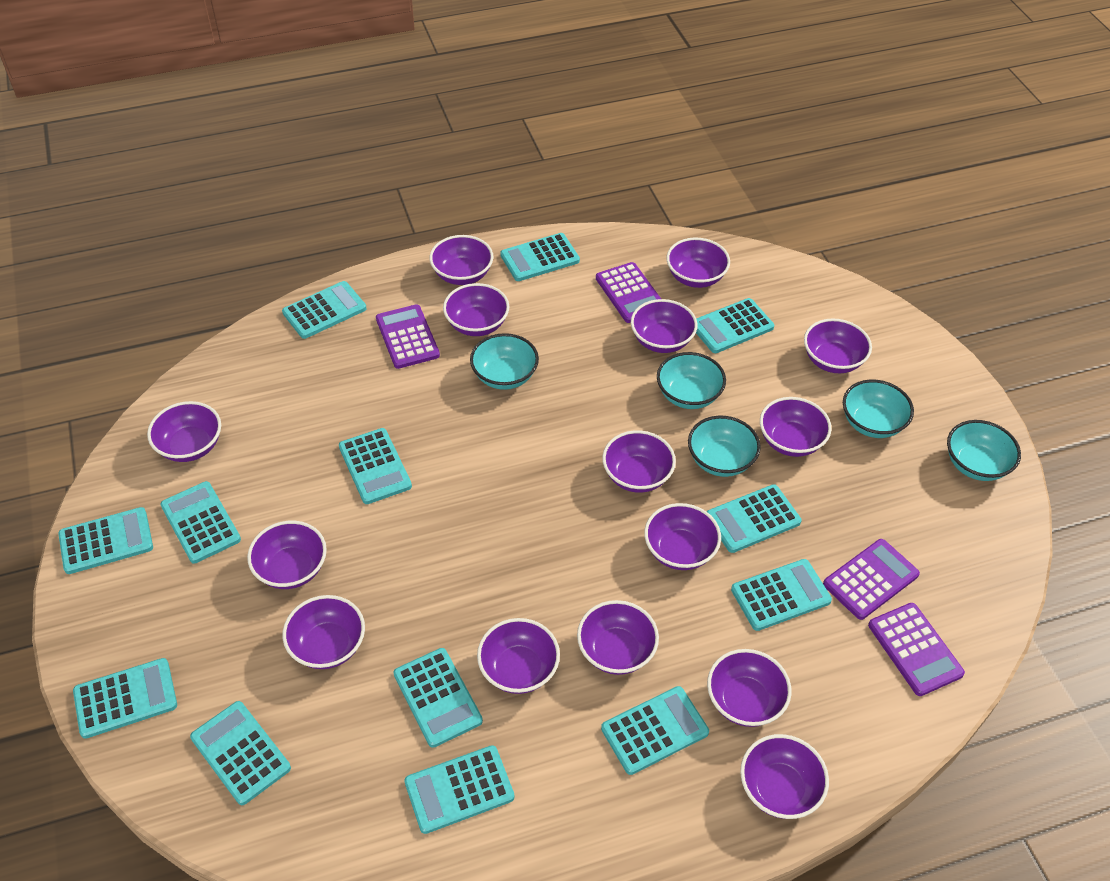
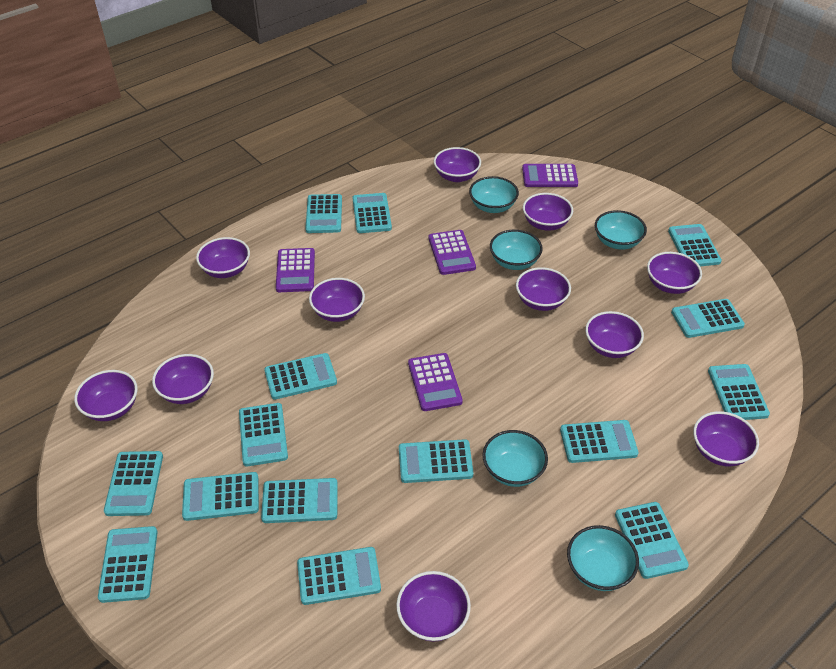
purple bowl: 15 -> 11
turquoise calculator: 13 -> 15

